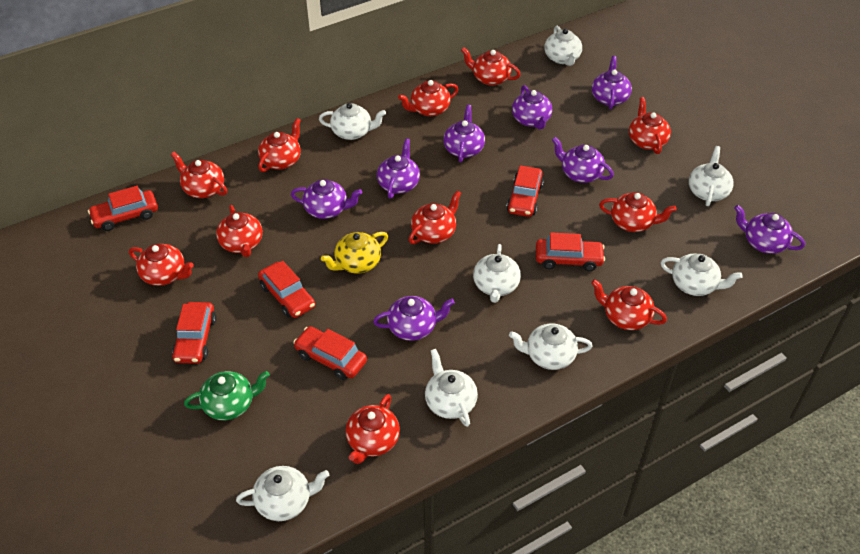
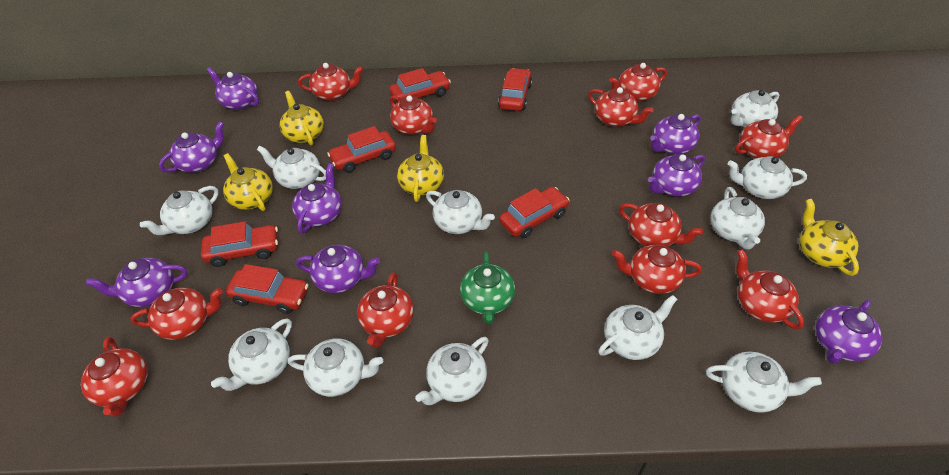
white teapot: 8 -> 11
yellow teapot: 1 -> 4

